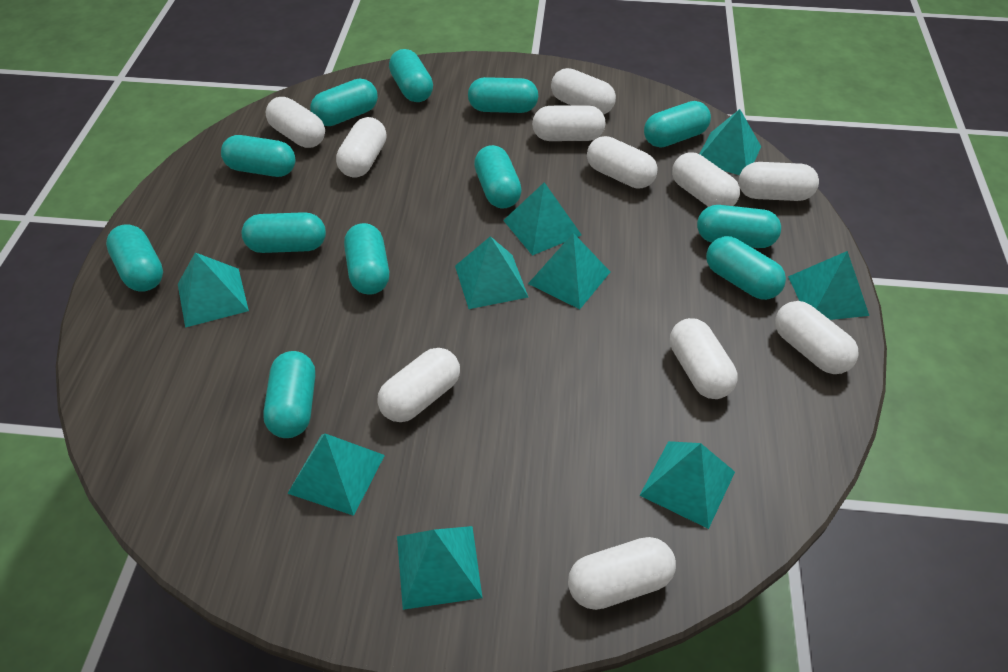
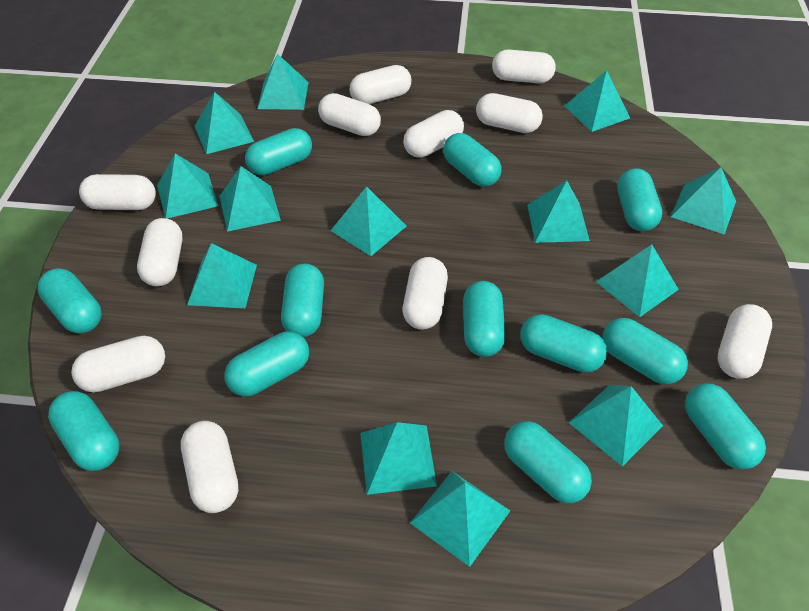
turquoise pyramid: 9 -> 13

